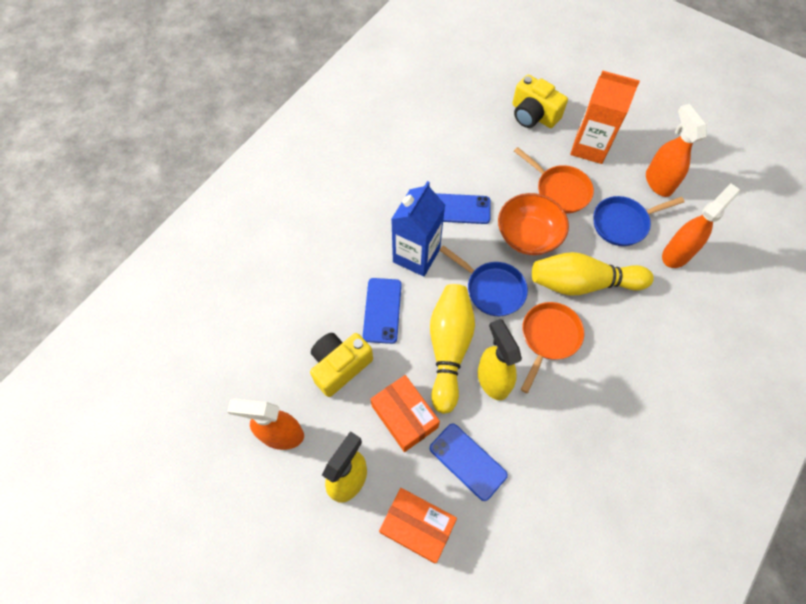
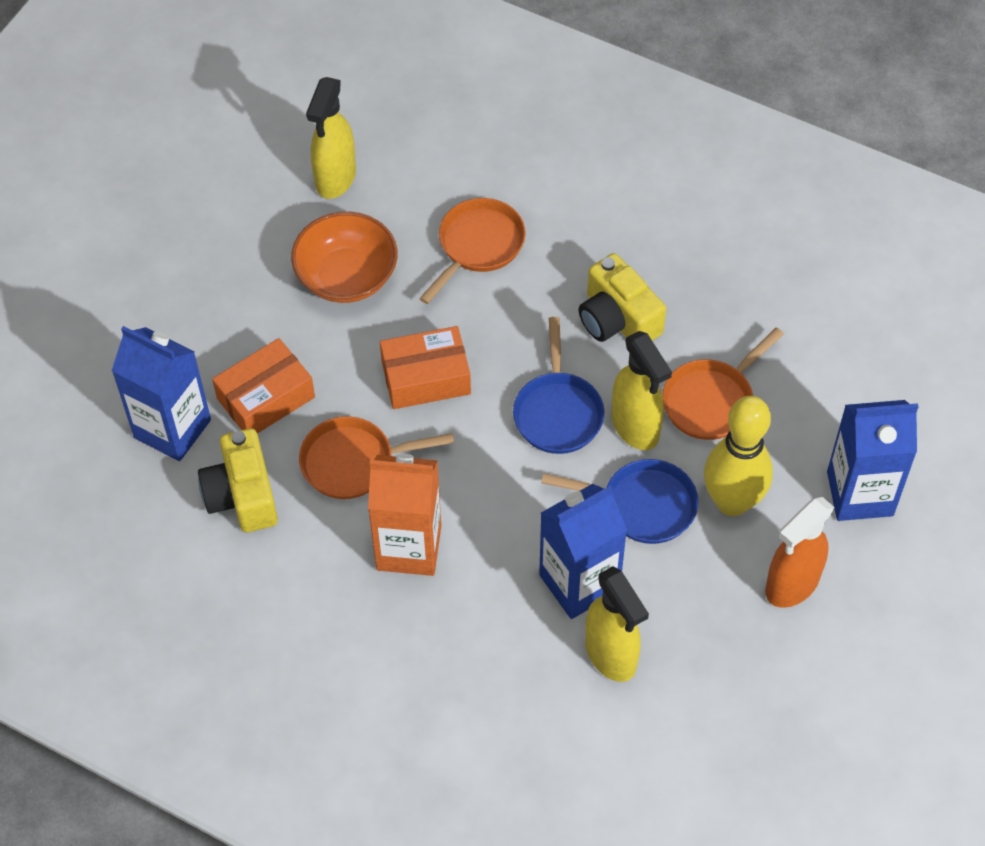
blue carton: 1 -> 3
blue phone: 3 -> 0
orange pan: 2 -> 3
orange spray bottle: 3 -> 1
yellow bowling pin: 2 -> 1
yellow spray bottle: 2 -> 3

